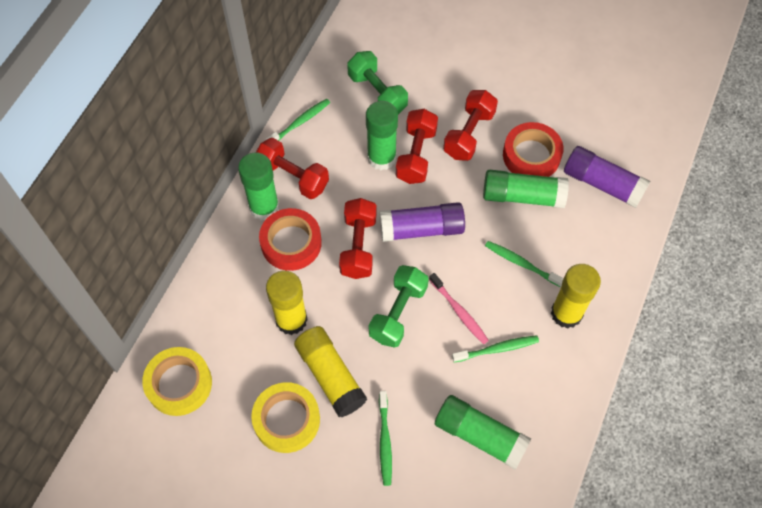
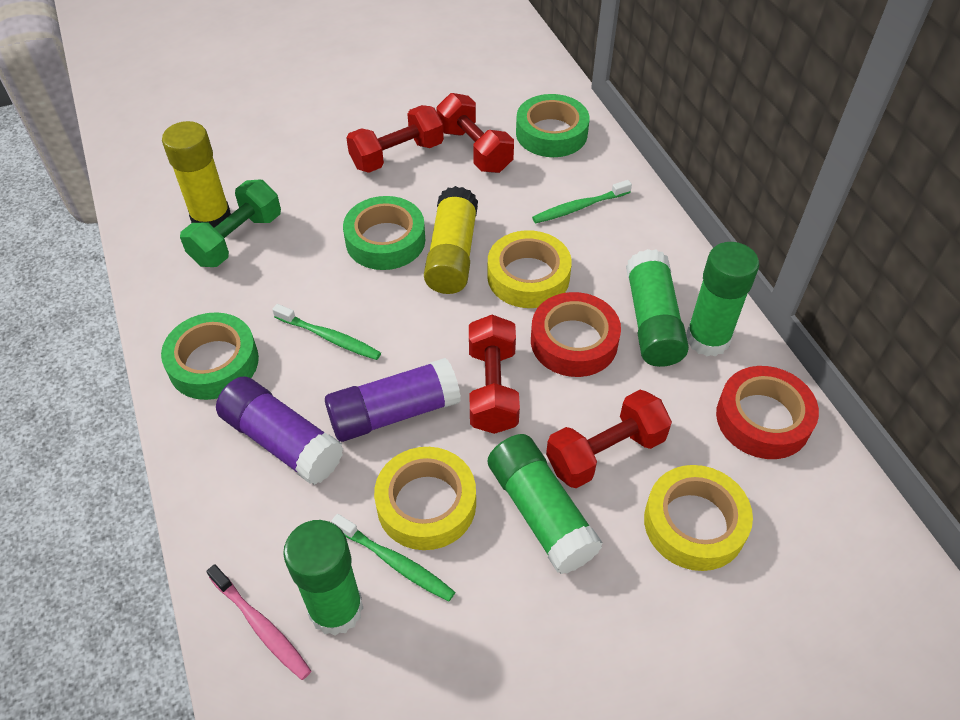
green dumbbell: 2 -> 1
green tape: 0 -> 3
green toothbrush: 4 -> 3
yellow glue stick: 3 -> 2
yellow tape: 2 -> 3

